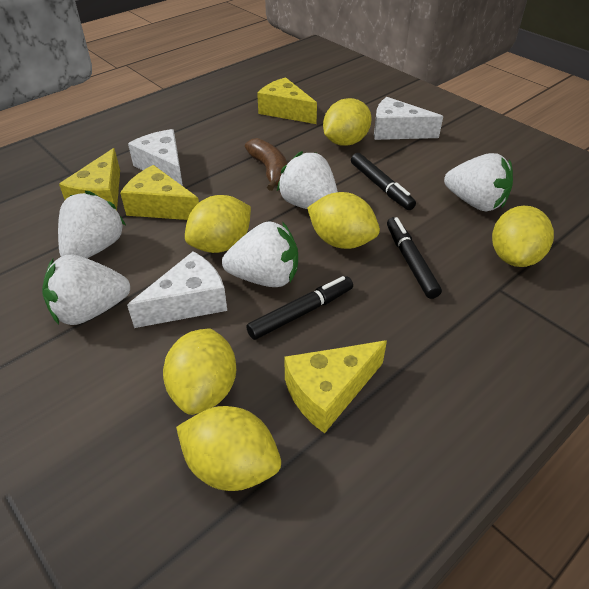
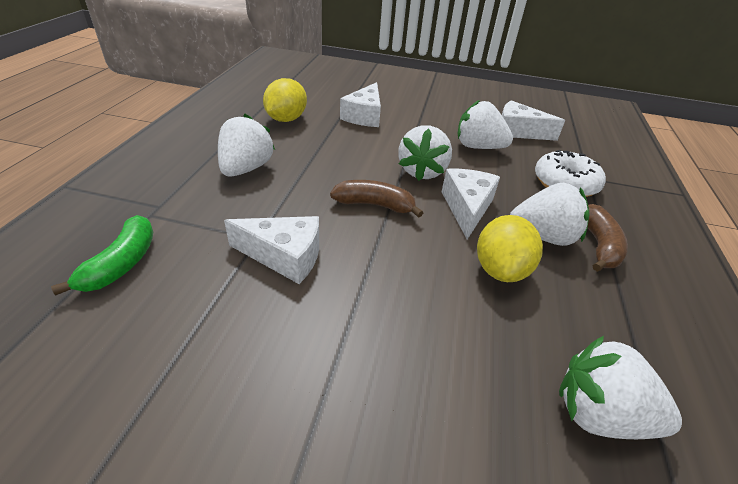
black marker: 3 -> 0
brown banana: 1 -> 2
green banana: 0 -> 1
white cheese: 3 -> 4
white donut: 0 -> 1
yellow cheese: 4 -> 0
yellow lemon: 6 -> 2

